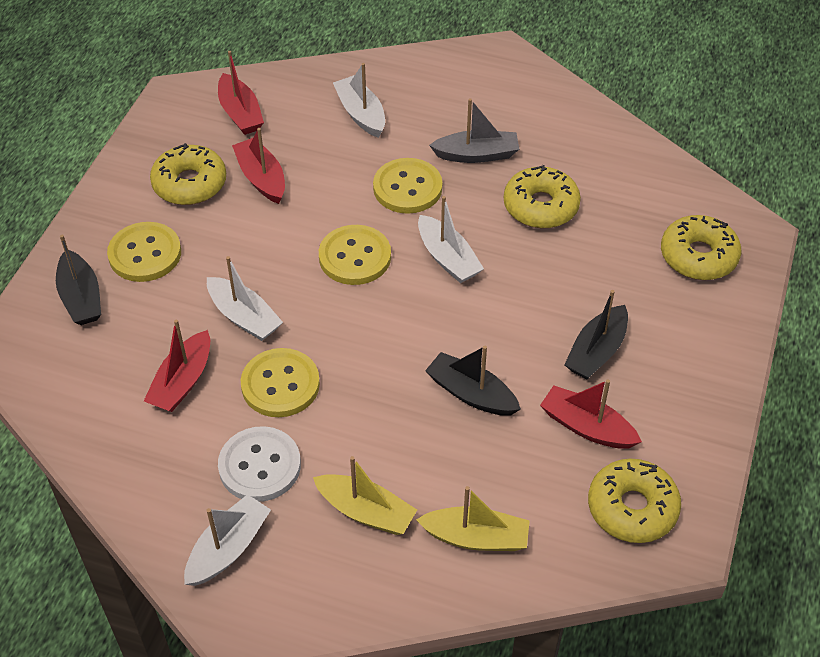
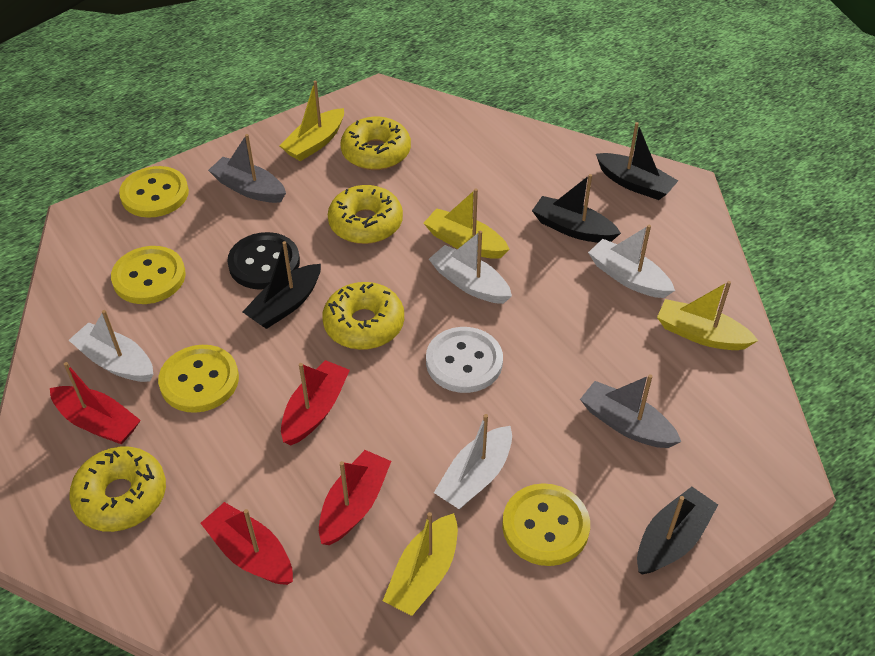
black boat: 3 -> 4
black button: 0 -> 1
grey boat: 1 -> 2
yellow boat: 2 -> 4

